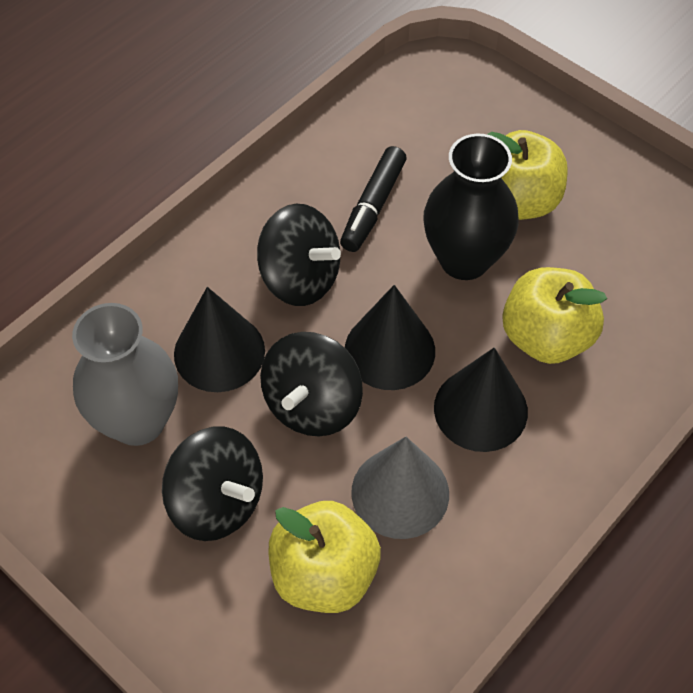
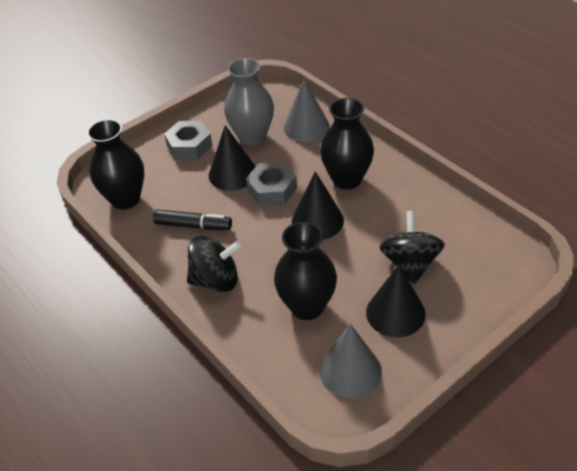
black spinning top: 3 -> 2
black vase: 1 -> 3
grey cone: 1 -> 2
grey nut: 0 -> 2
yellow apple: 3 -> 0

